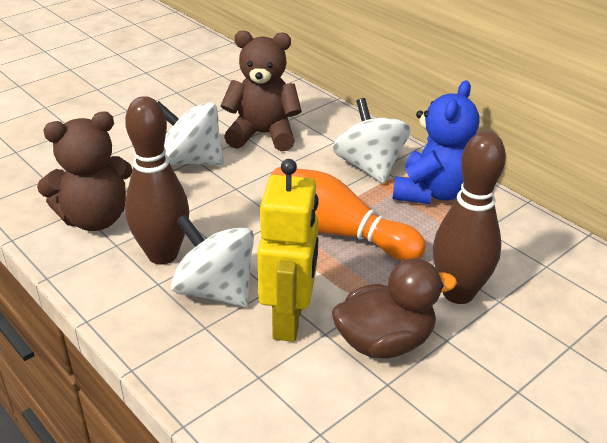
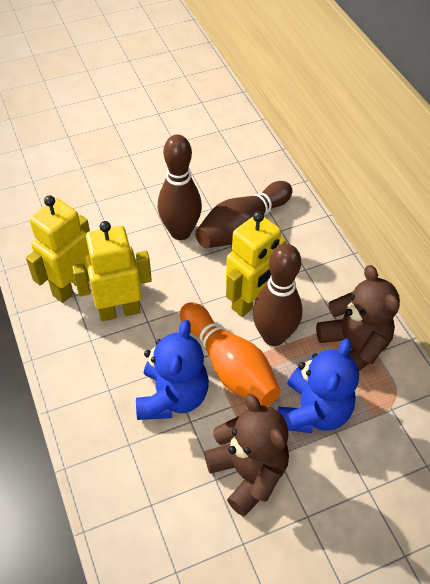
blue teddy bear: 1 -> 2
brown bowling pin: 2 -> 3
brown duck: 1 -> 0
white spinning top: 3 -> 0
yellow robot: 1 -> 3

